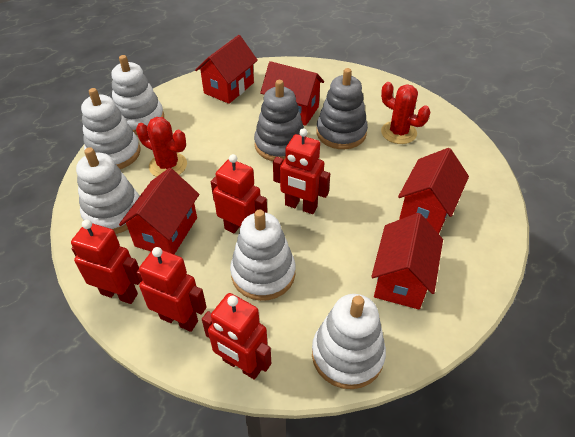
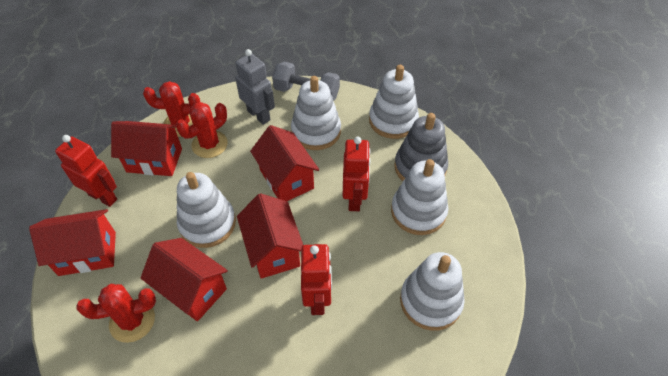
grey dumbbell: 0 -> 1
grey robot: 0 -> 1
grey stacking toy: 2 -> 1
red cactus: 2 -> 3
red robot: 5 -> 3

